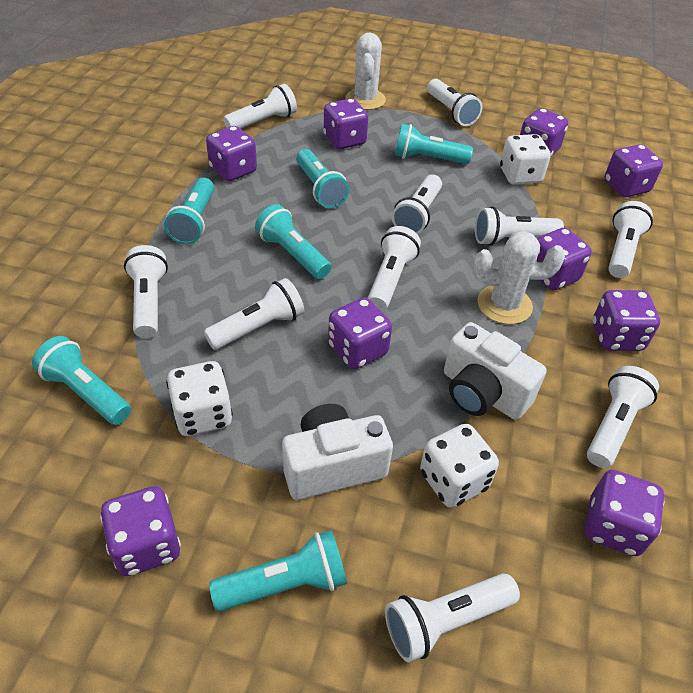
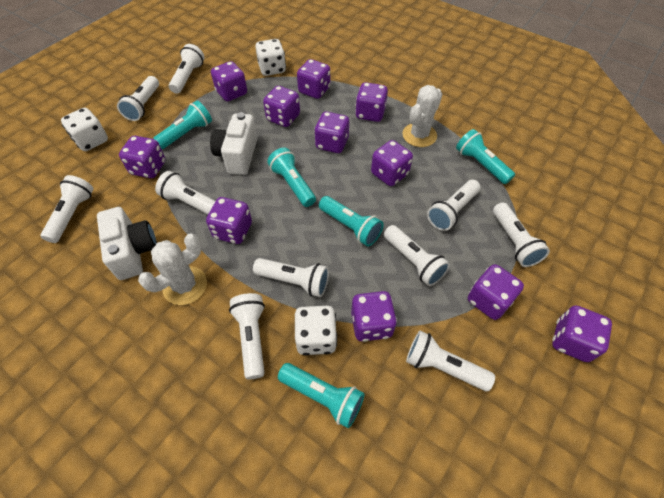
purple dice: 9 -> 11
turquoise flashlight: 6 -> 5

